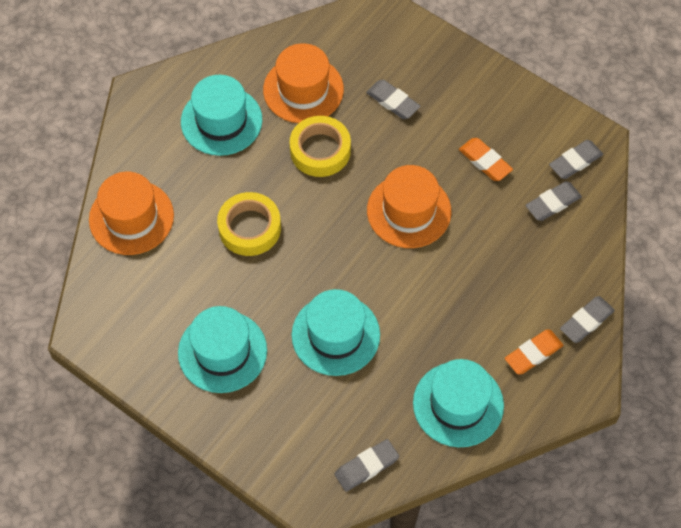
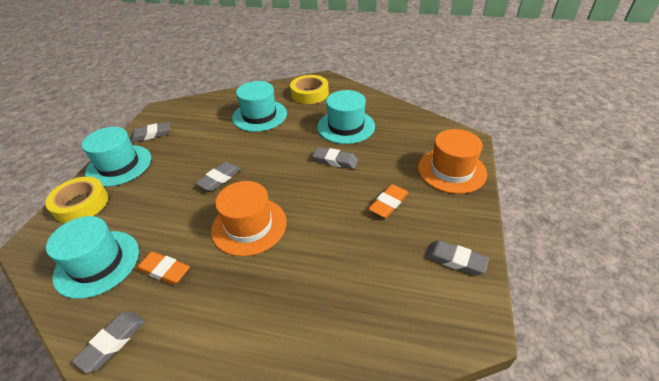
orange hat: 3 -> 2

